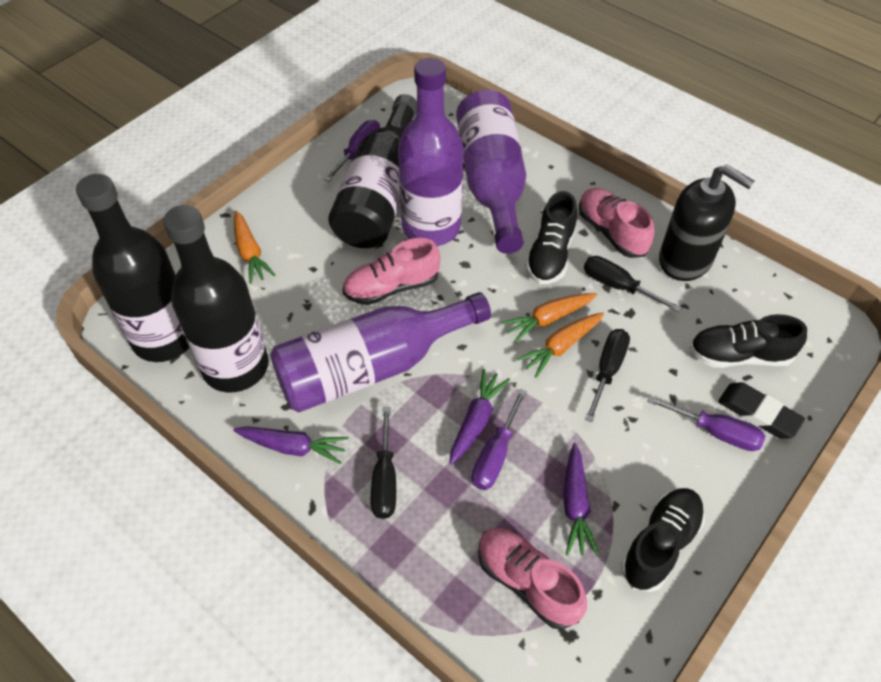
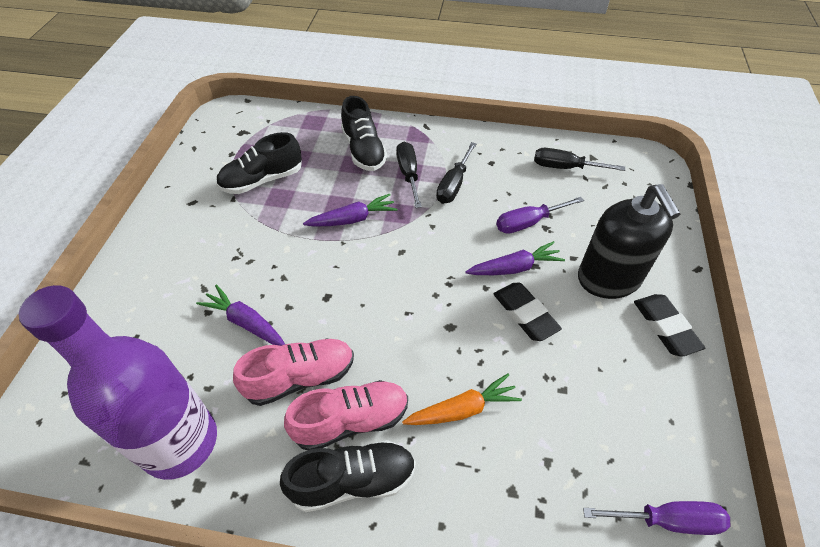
black bottle: 3 -> 0
black eraser: 1 -> 2
orange carrot: 3 -> 1
pink shoe: 3 -> 2
purple bottle: 3 -> 1
purple screwdriver: 3 -> 2

